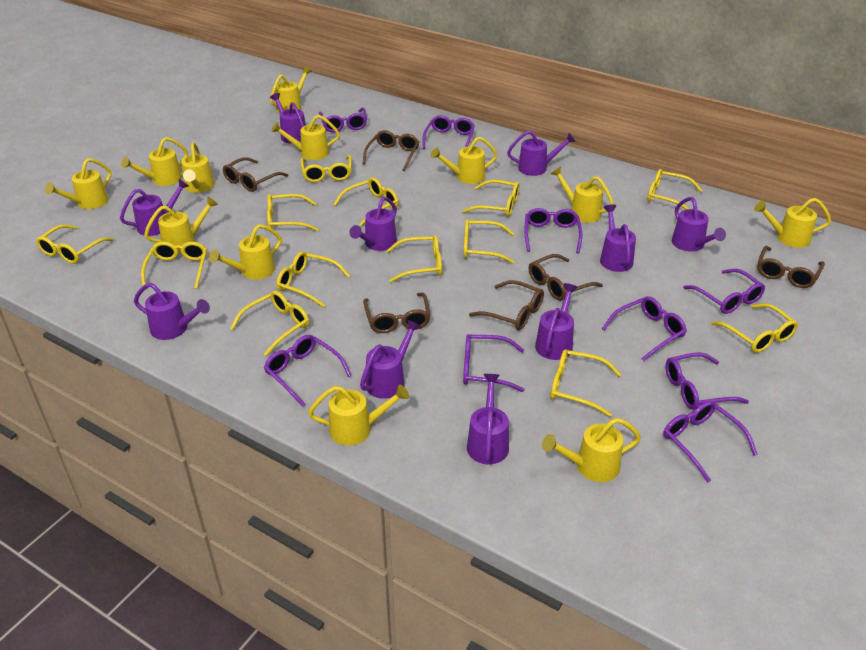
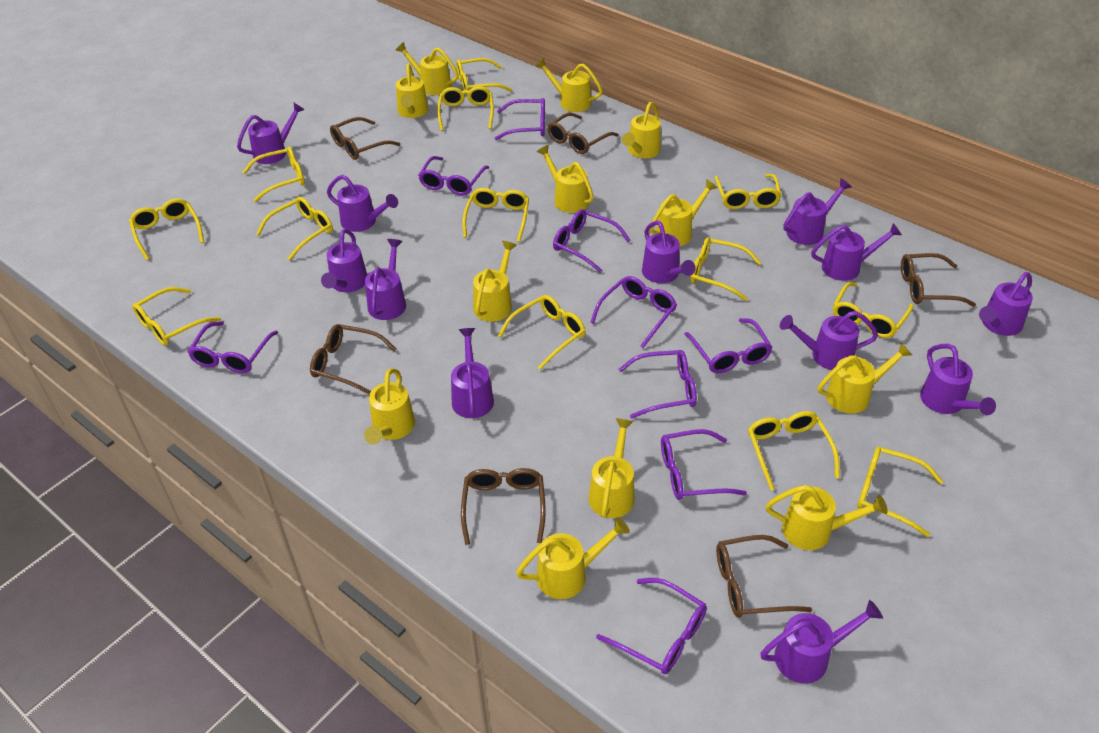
purple watering can: 10 -> 12

